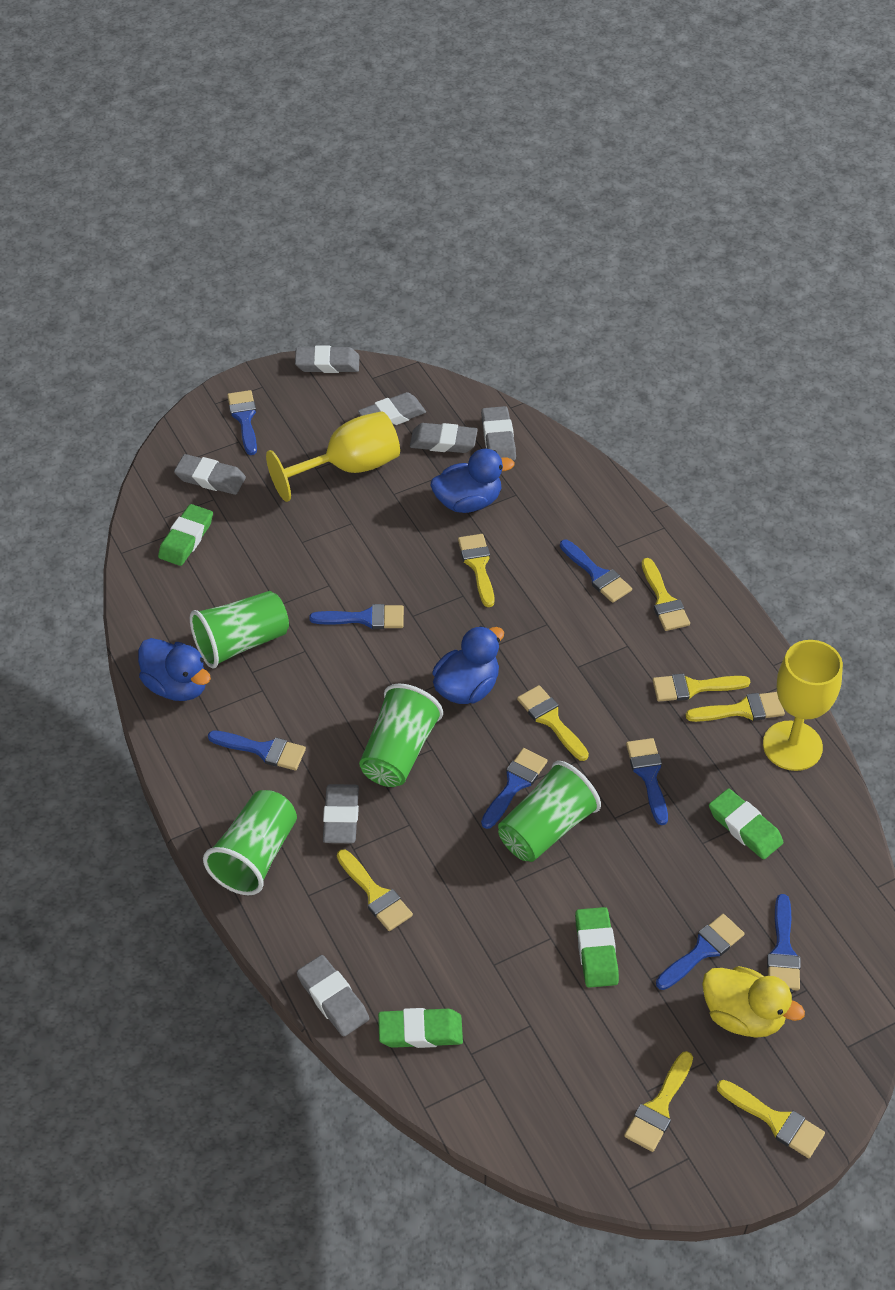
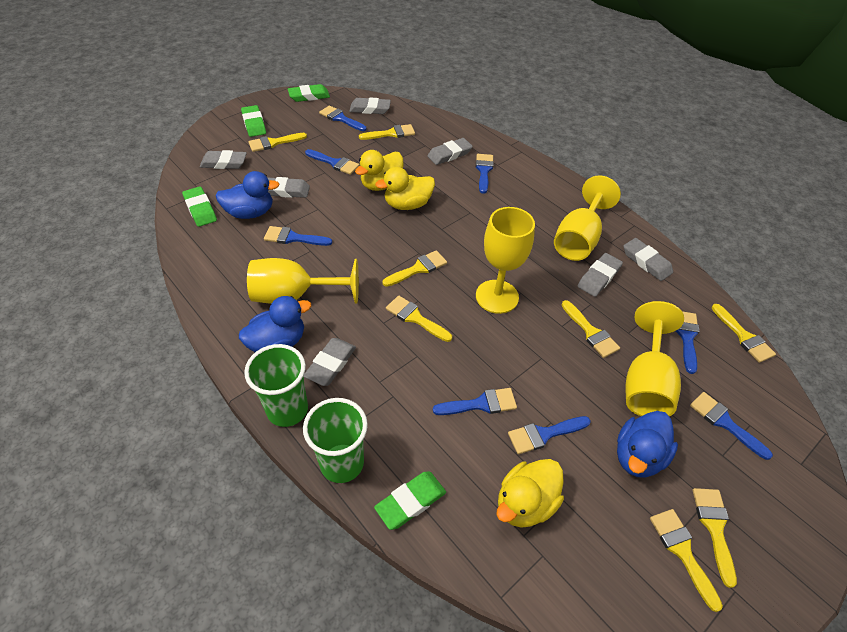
green cup: 4 -> 2
yellow duck: 1 -> 3
yellow goblet: 2 -> 4

